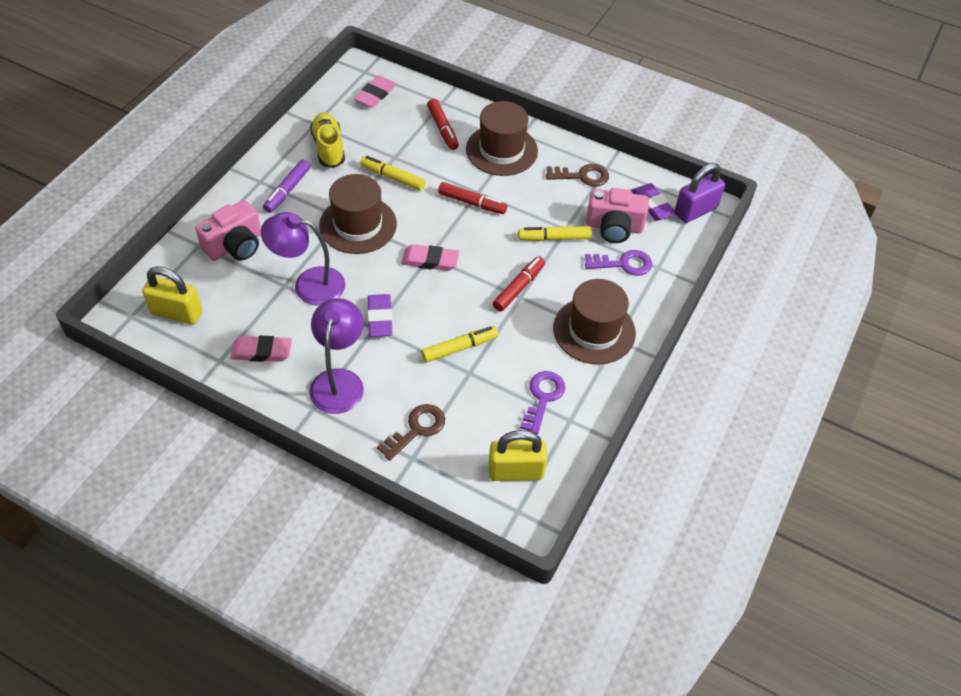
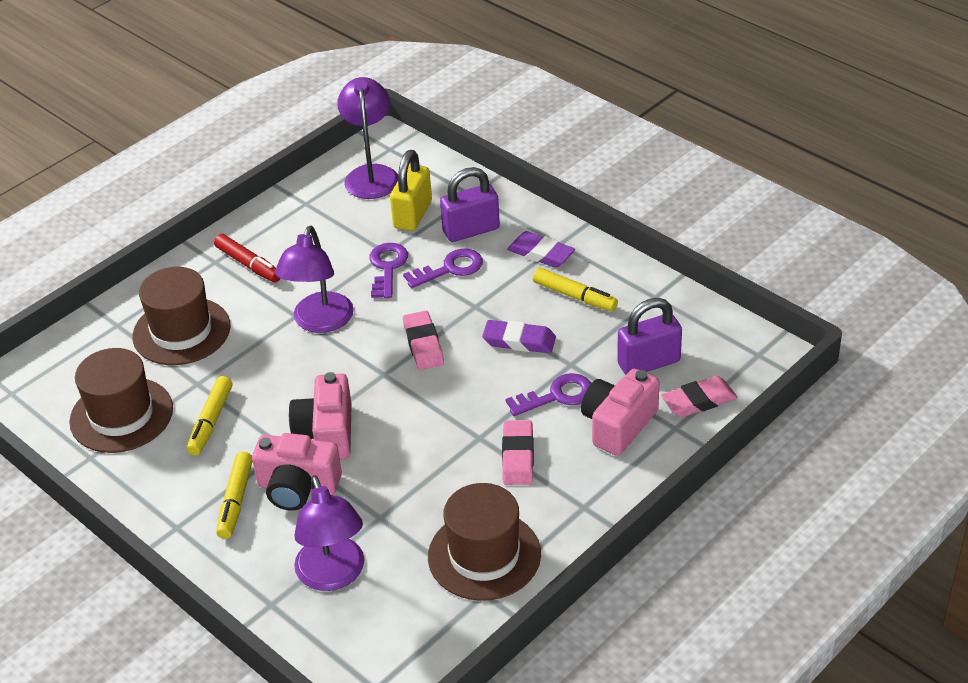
brown key: 2 -> 0
pink camera: 2 -> 3
purple key: 2 -> 3
purple lamp: 2 -> 3
purple marker: 1 -> 0
purple padlock: 1 -> 2
red marker: 3 -> 1
yellow padlock: 2 -> 1
yellow shoe: 1 -> 0

